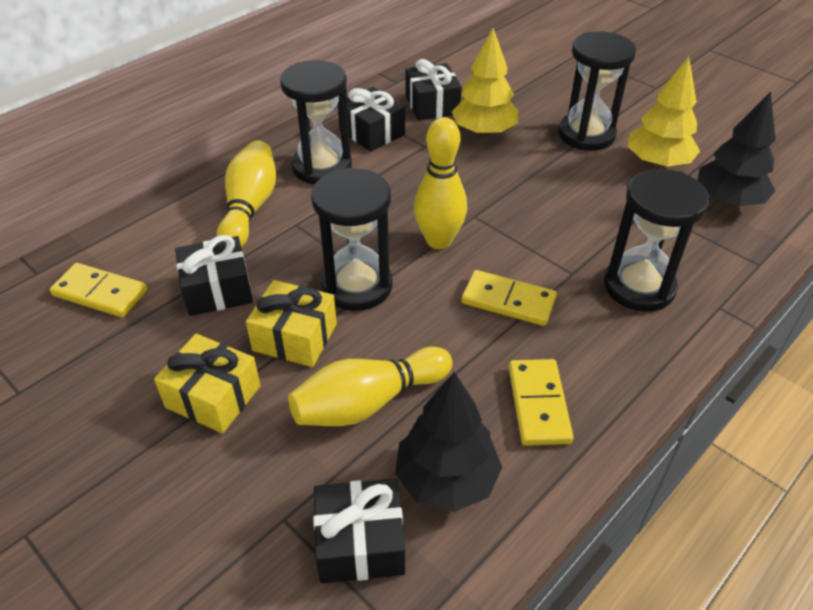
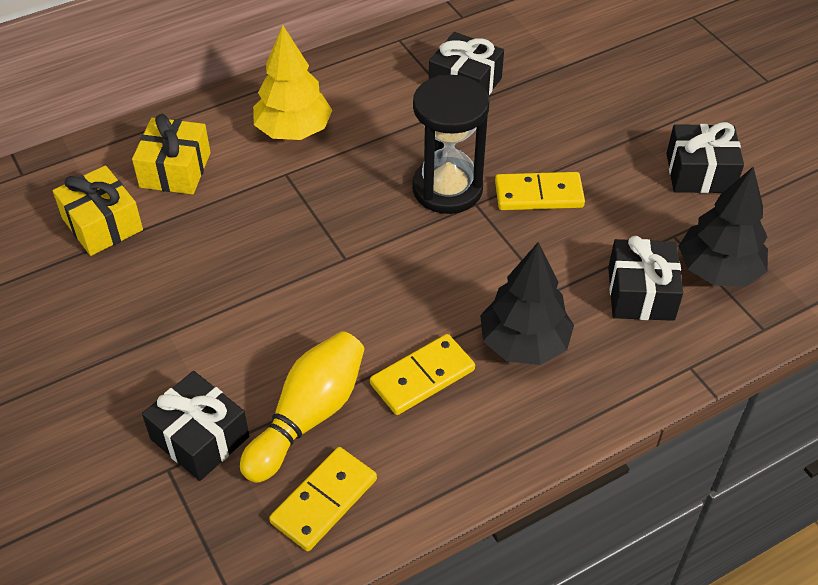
black hourglass: 4 -> 1
yellow bowling pin: 3 -> 1
yellow tree: 2 -> 1

